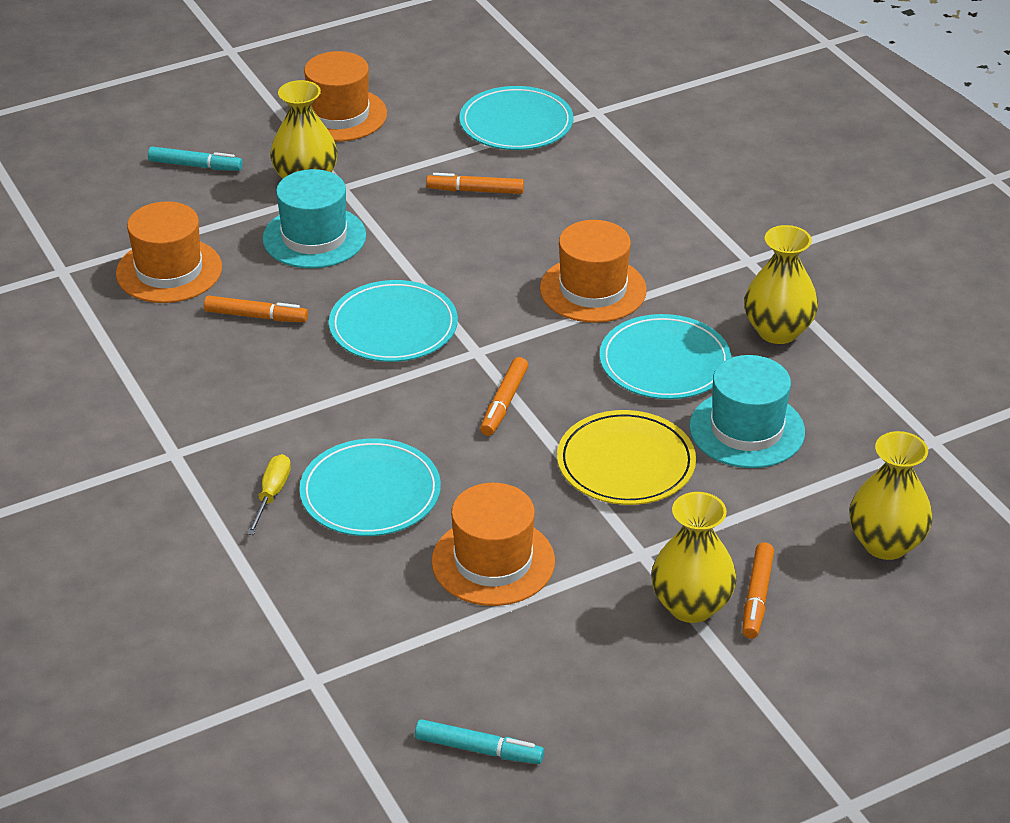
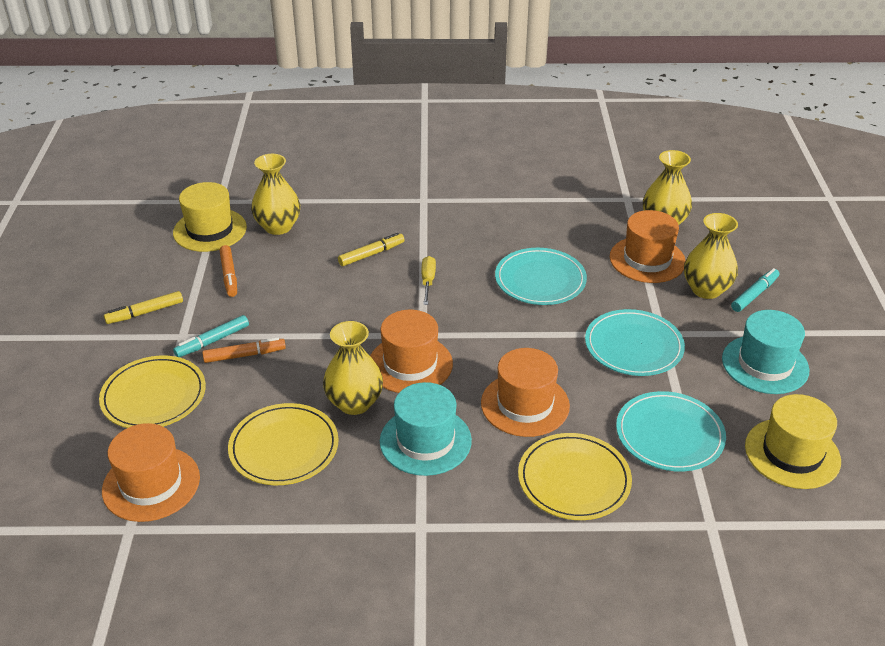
orange marker: 4 -> 2
turquoise plate: 4 -> 3
yellow hat: 0 -> 2
yellow marker: 0 -> 2
yellow plate: 1 -> 3

